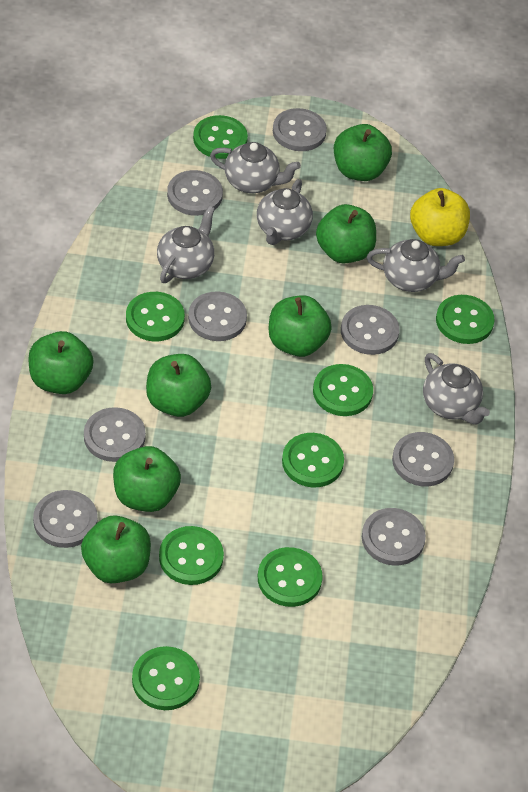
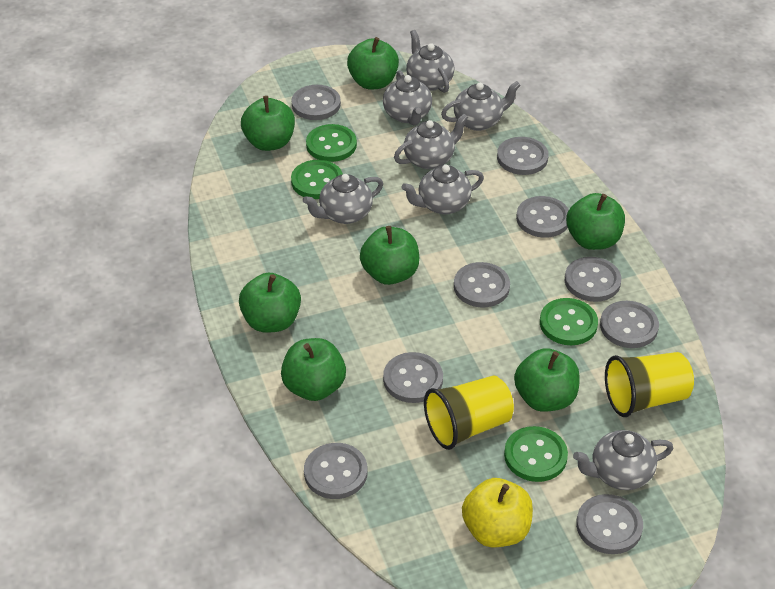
green button: 8 -> 4
grey button: 8 -> 9
grey teapot: 5 -> 7
yellow cup: 0 -> 2

